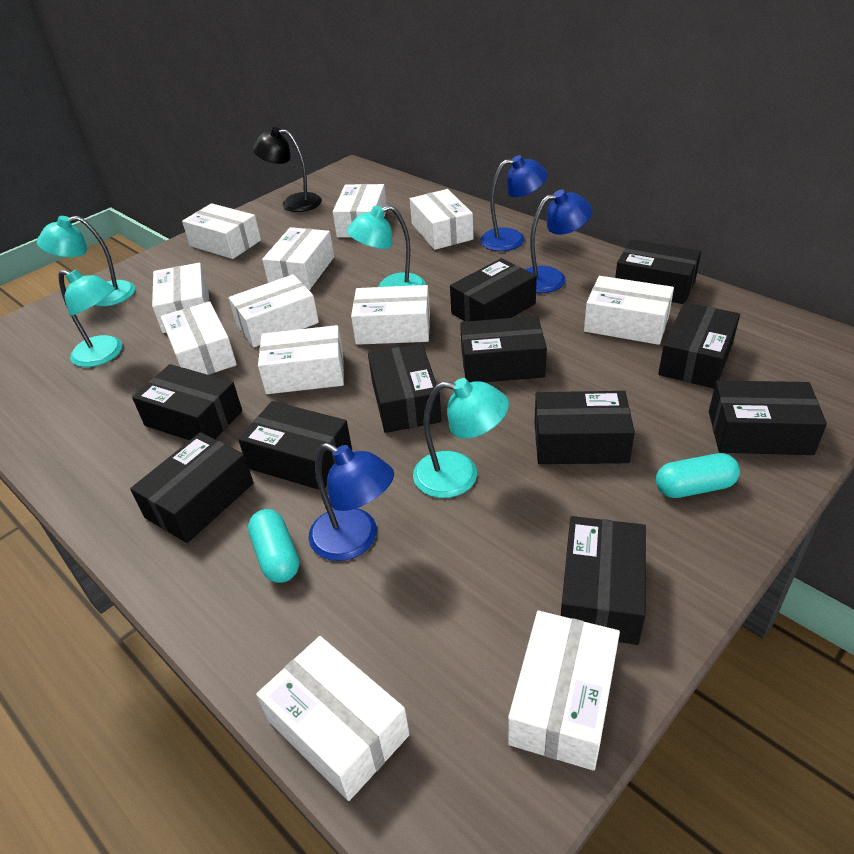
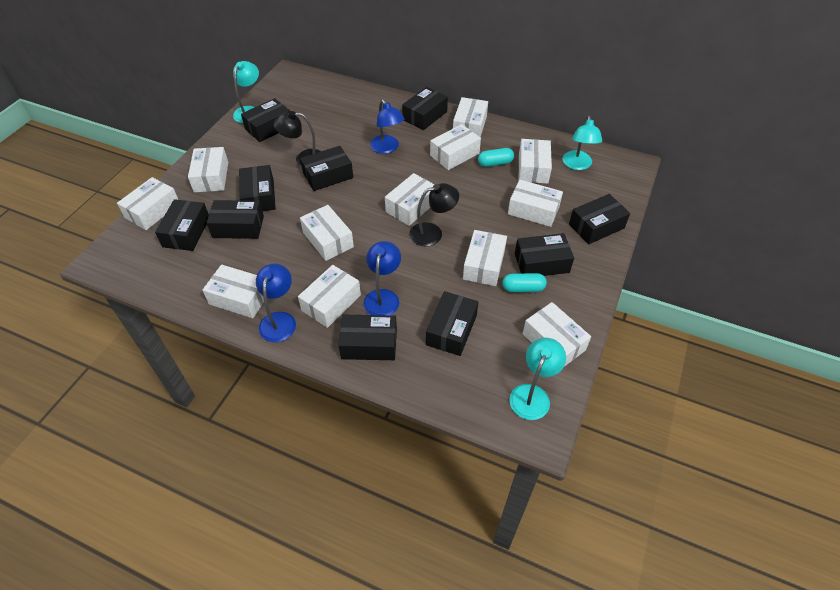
black box: 11 -> 10
black lamp: 1 -> 2
turquoise lamp: 4 -> 3

